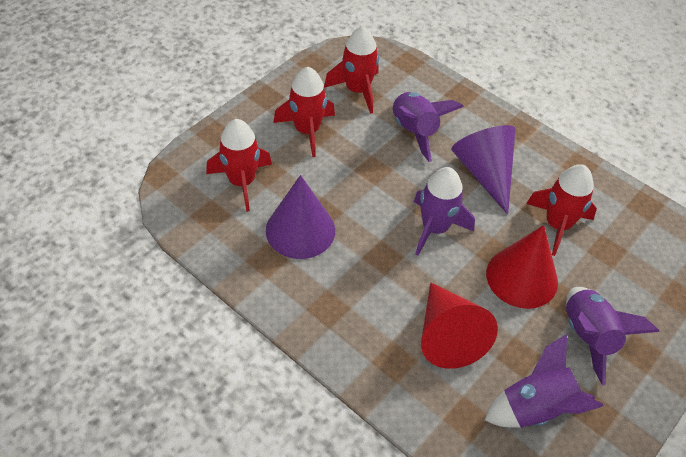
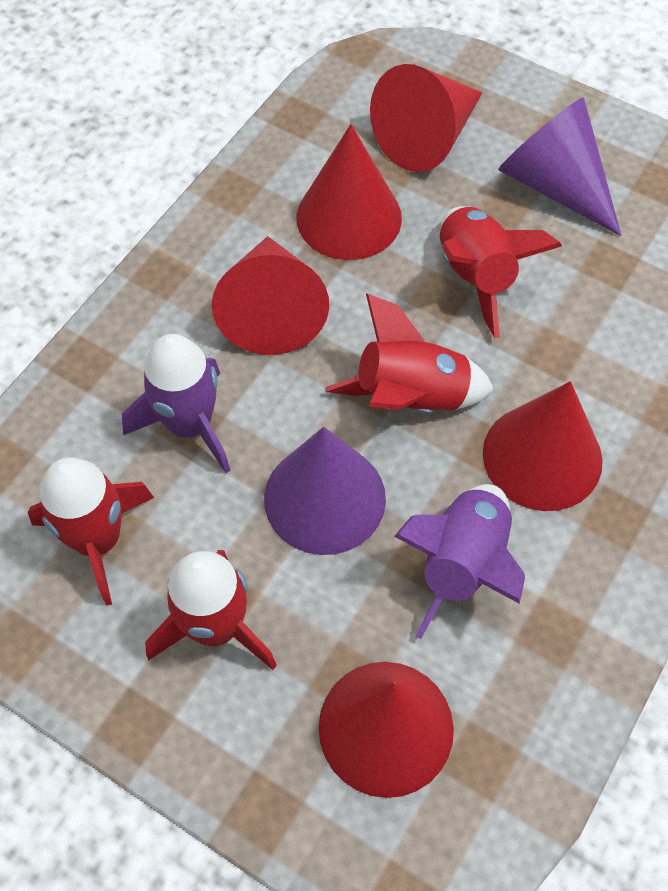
purple rocket: 4 -> 2
red cone: 2 -> 5

